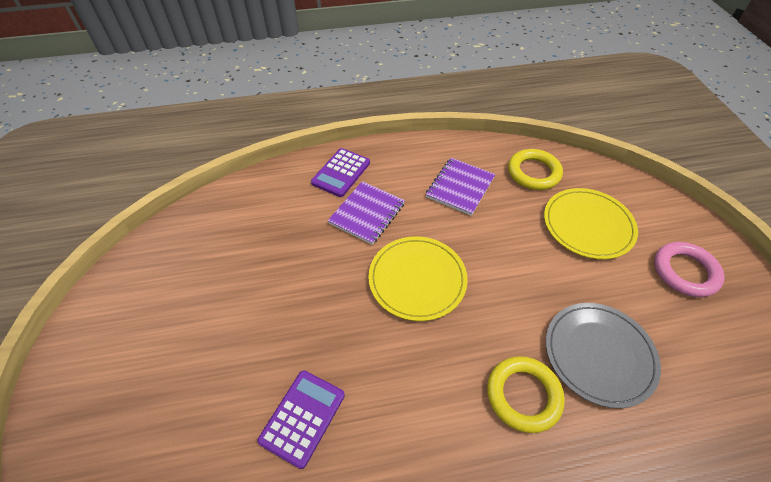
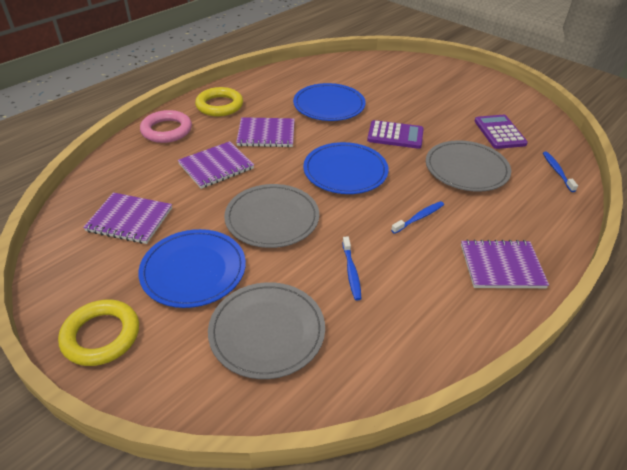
blue plate: 0 -> 3
blue toothbrush: 0 -> 3
grey plate: 1 -> 3
purple notebook: 2 -> 4
yellow plate: 2 -> 0

